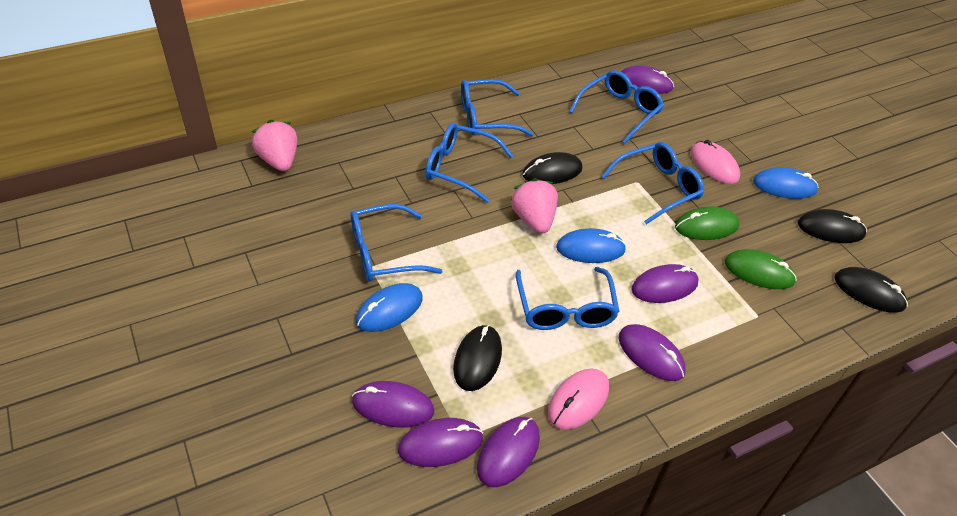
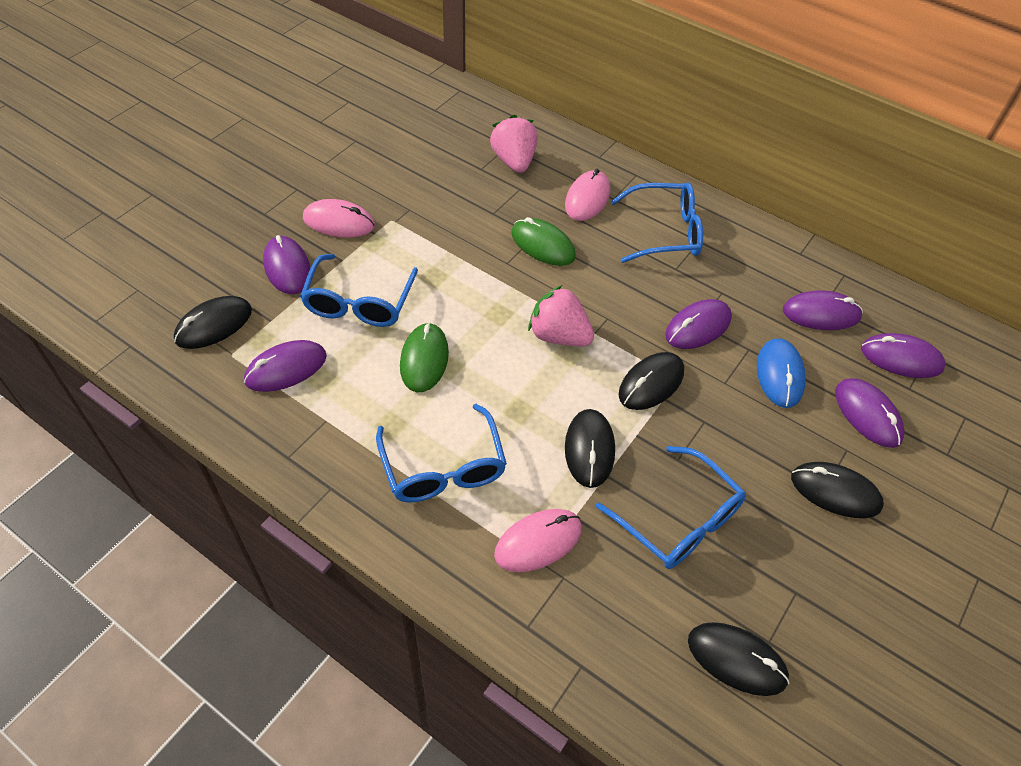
black mouse: 4 -> 5
blue glasses: 6 -> 4
blue mouse: 3 -> 1
pink mouse: 2 -> 3

